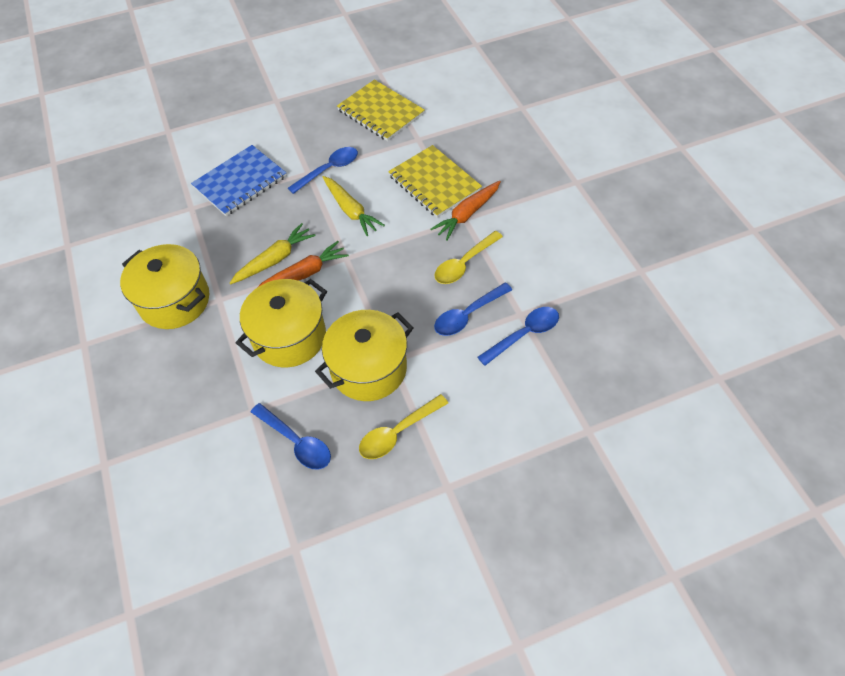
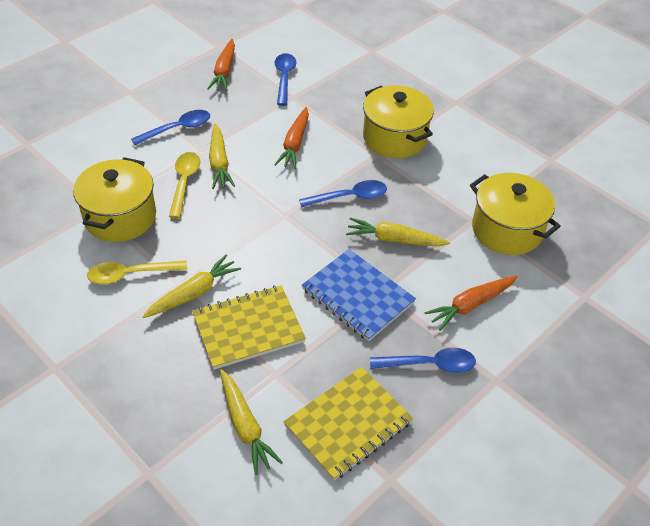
orange carrot: 2 -> 3
yellow carrot: 2 -> 4

